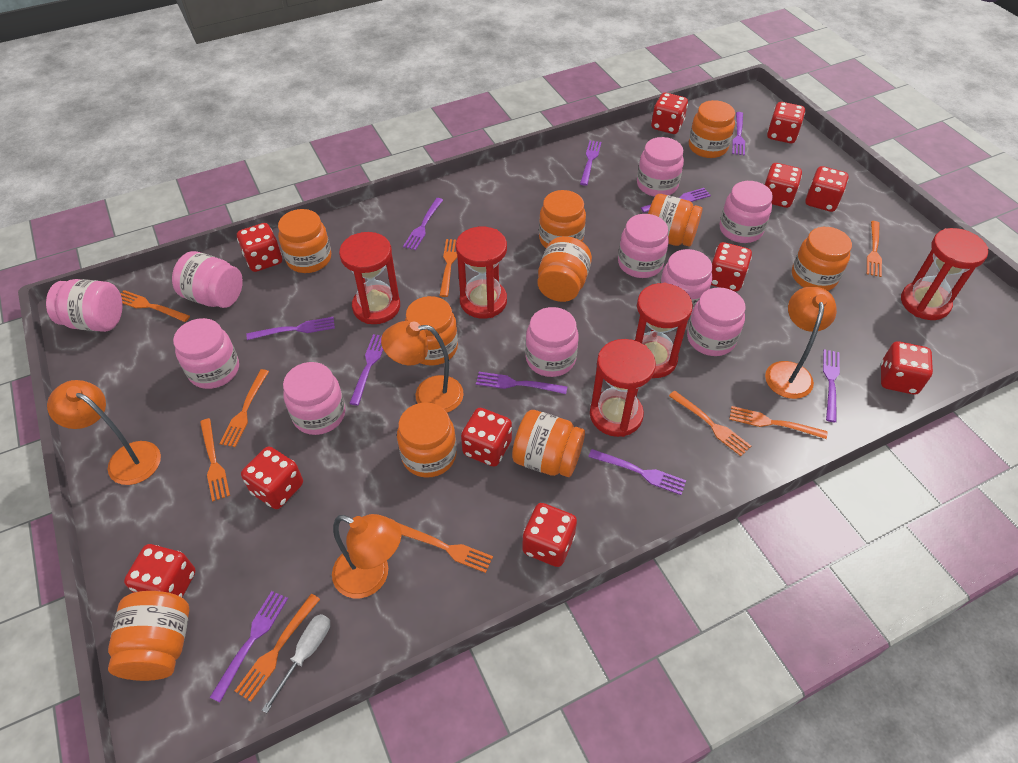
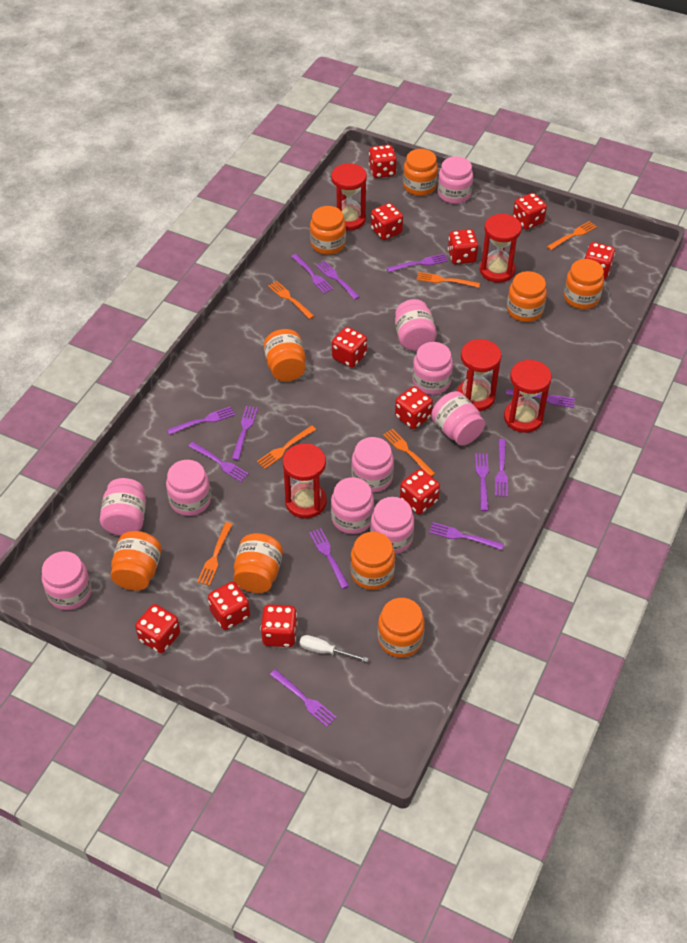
orange fork: 9 -> 6
orange jar: 10 -> 9
orange lamp: 4 -> 0
purple fork: 10 -> 12

